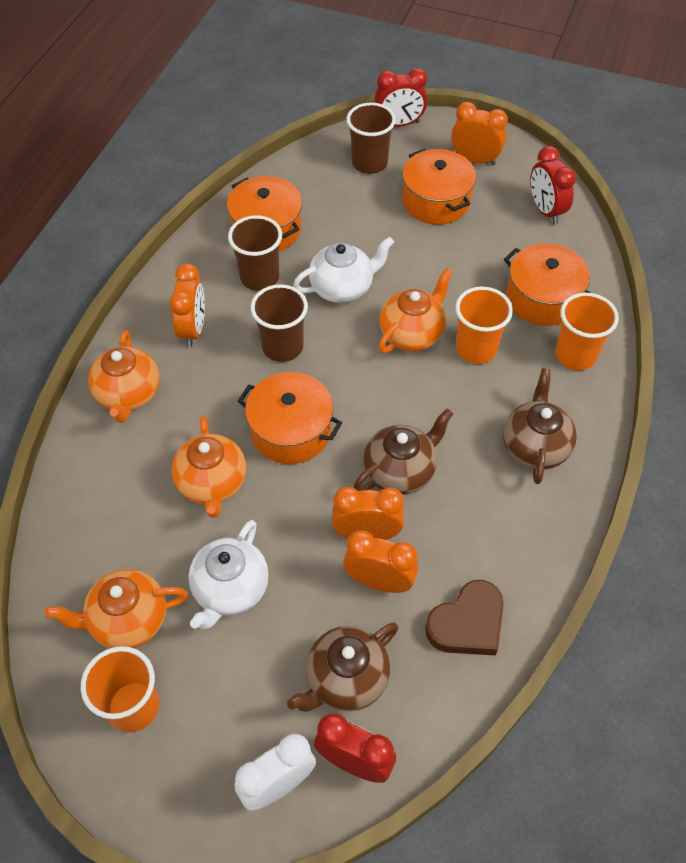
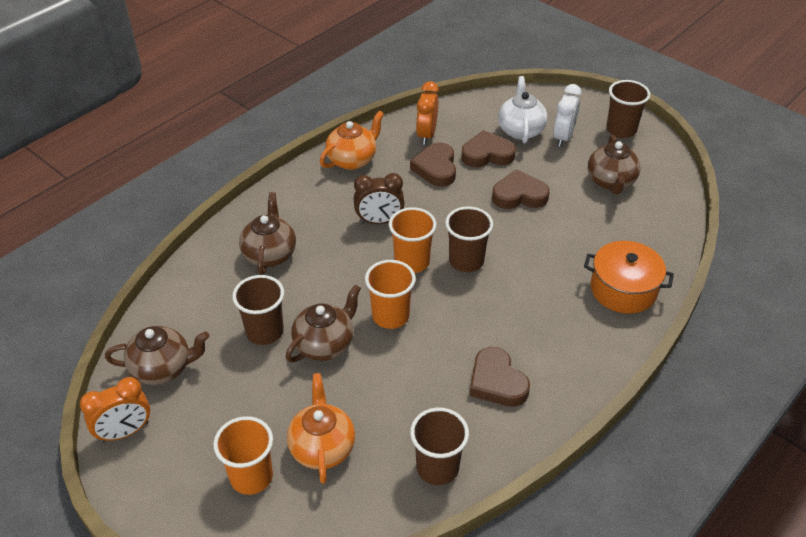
brown clock: 0 -> 1
brown cup: 3 -> 4
brown heart: 1 -> 4
brown teapot: 3 -> 4
orange clock: 4 -> 2
orange pot: 4 -> 1
orange teapot: 4 -> 2
red clock: 3 -> 0
white teapot: 2 -> 1

